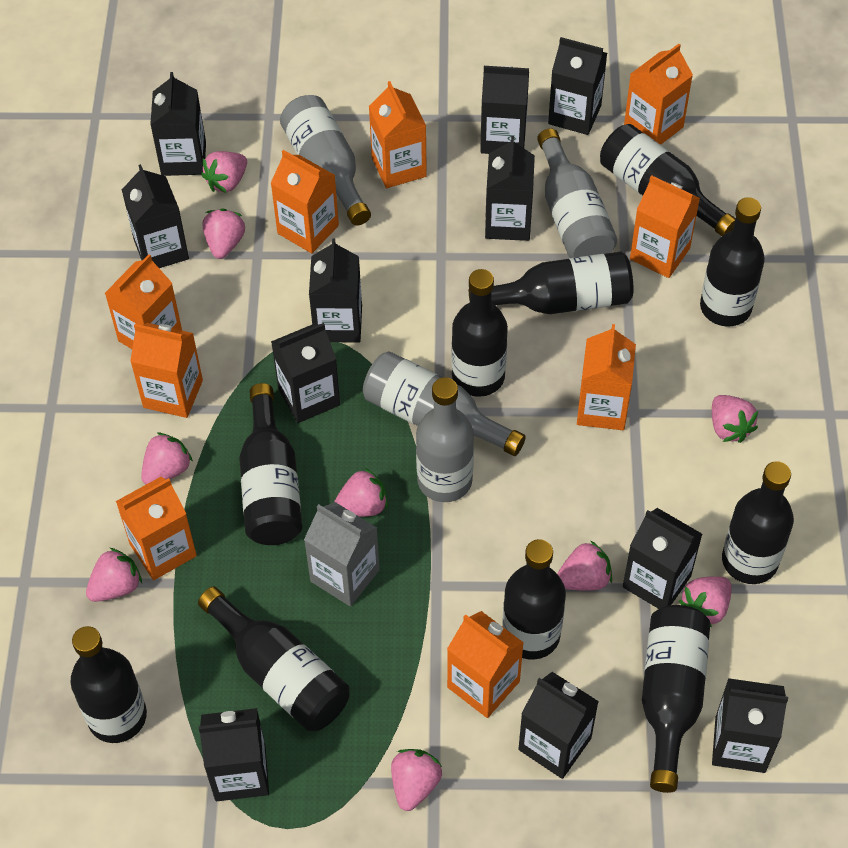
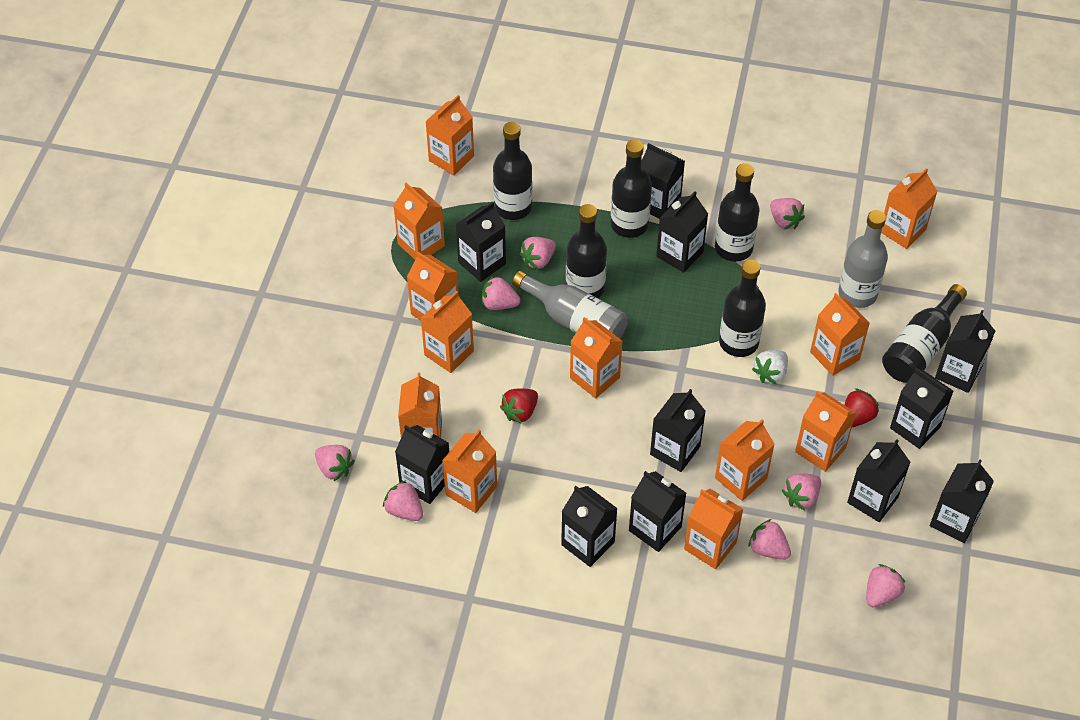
black bottle: 10 -> 6
grey bottle: 4 -> 2
grey carton: 1 -> 0
orange carton: 9 -> 12
pink strawberry: 9 -> 8
red strawberry: 0 -> 2
white strawberry: 0 -> 1

